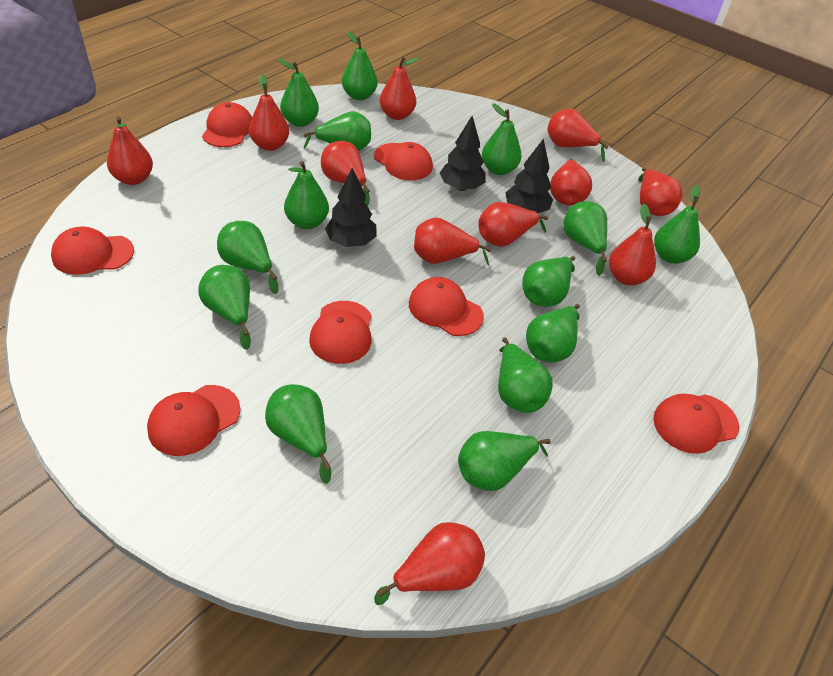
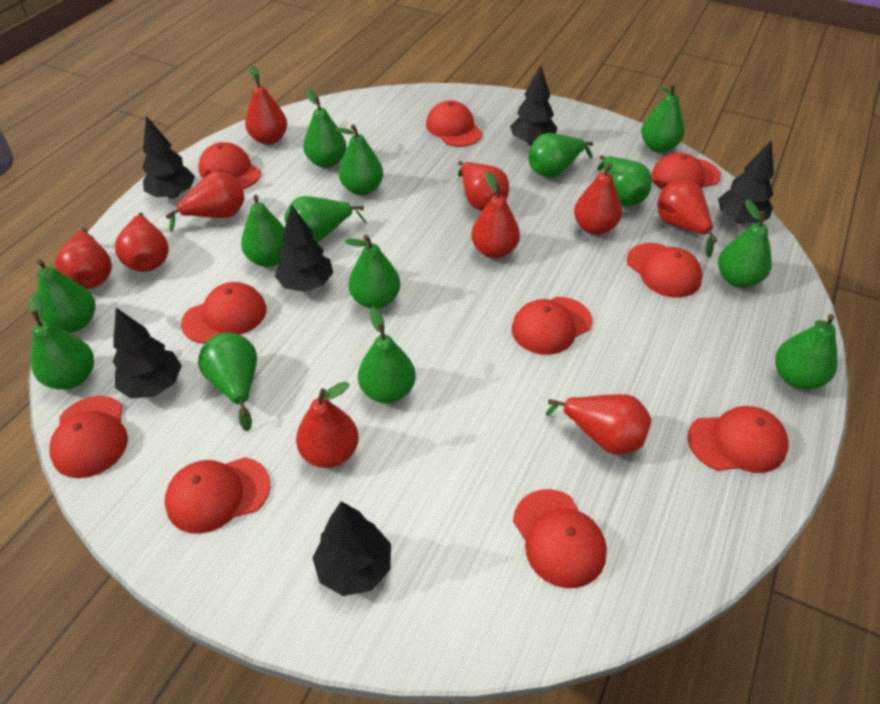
black tree: 3 -> 6
red cap: 7 -> 10
red pear: 11 -> 10

